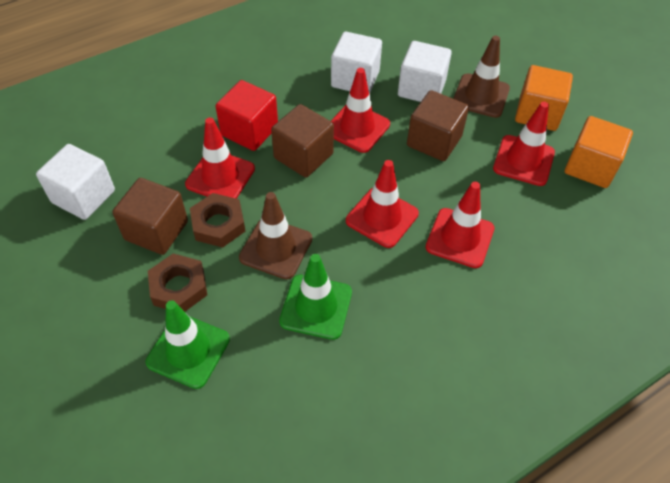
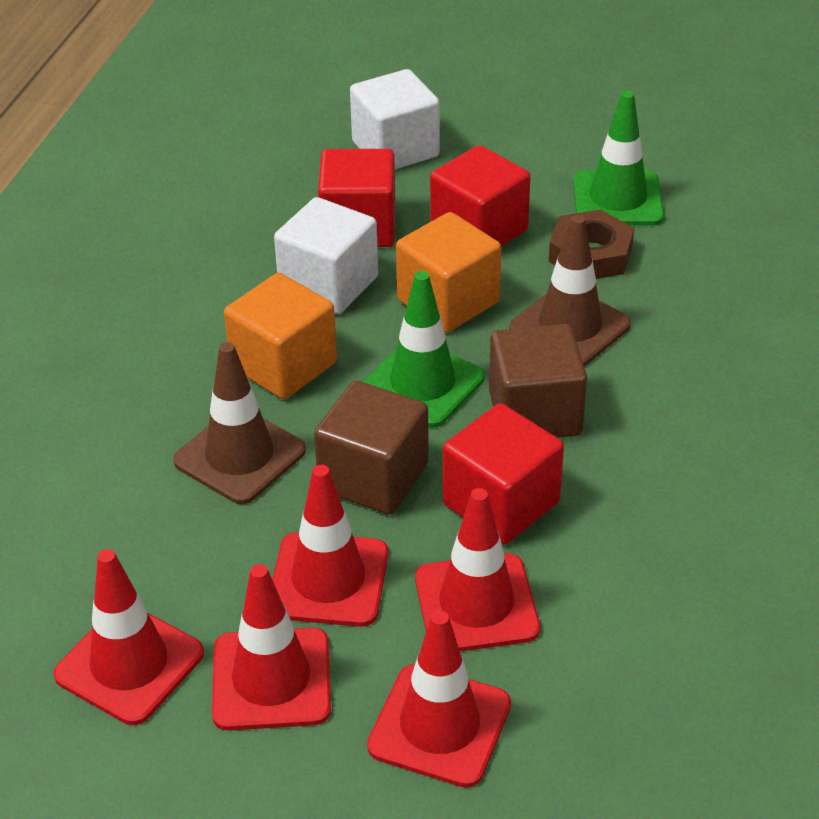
brown cube: 3 -> 2
brown nut: 2 -> 1
red cube: 1 -> 3
white cube: 3 -> 2

